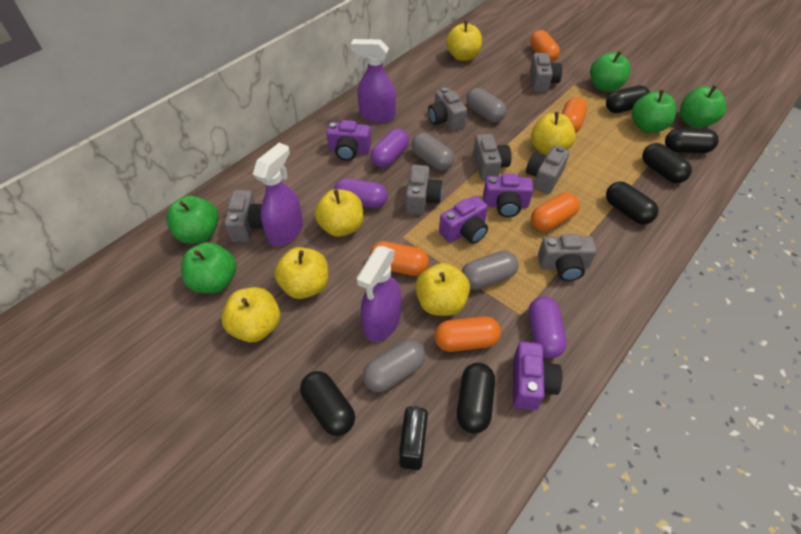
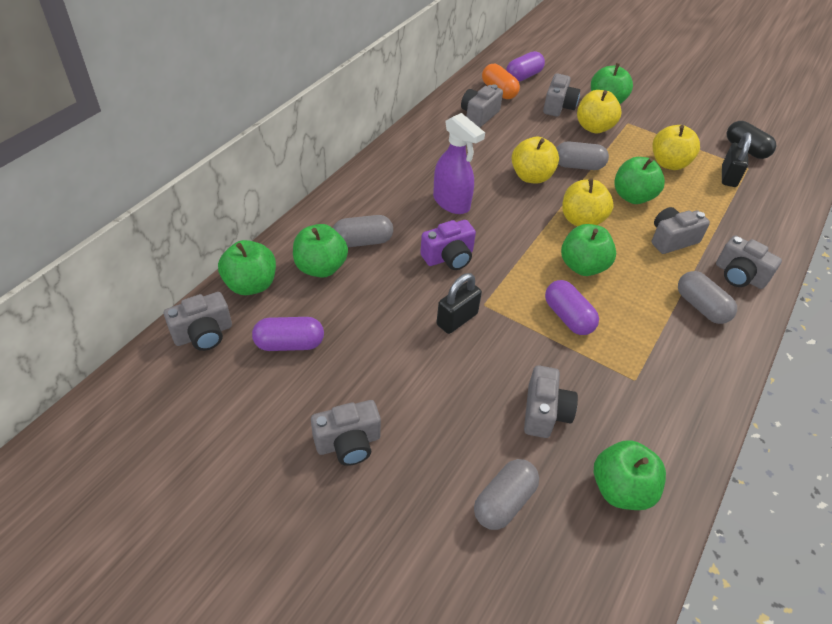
black capsule: 6 -> 1
black padlock: 1 -> 2
green apple: 5 -> 6
orange capsule: 5 -> 1
purple camera: 4 -> 1
purple spray bottle: 3 -> 1
yellow apple: 6 -> 4

